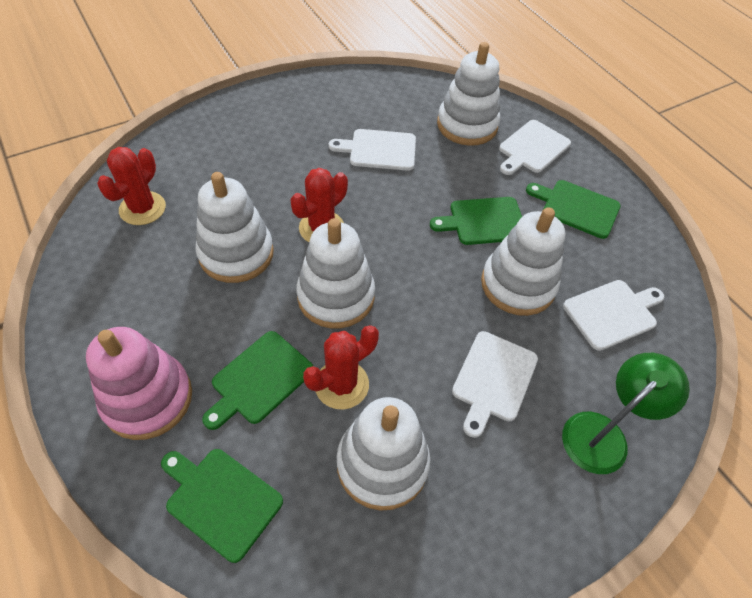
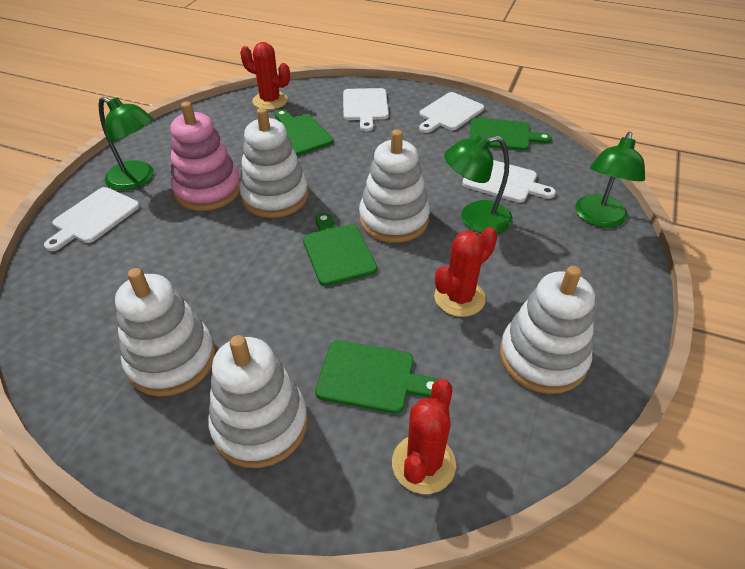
green lamp: 1 -> 3

